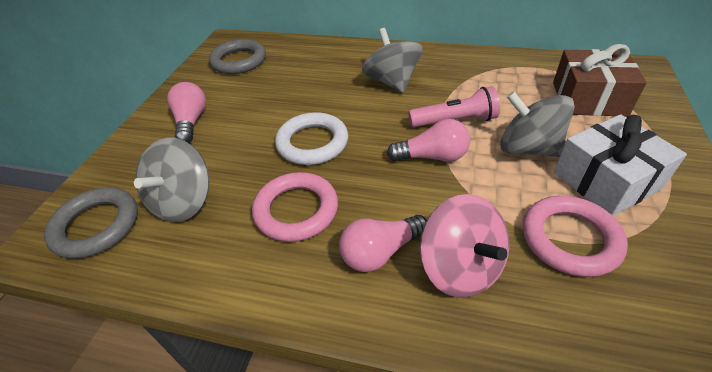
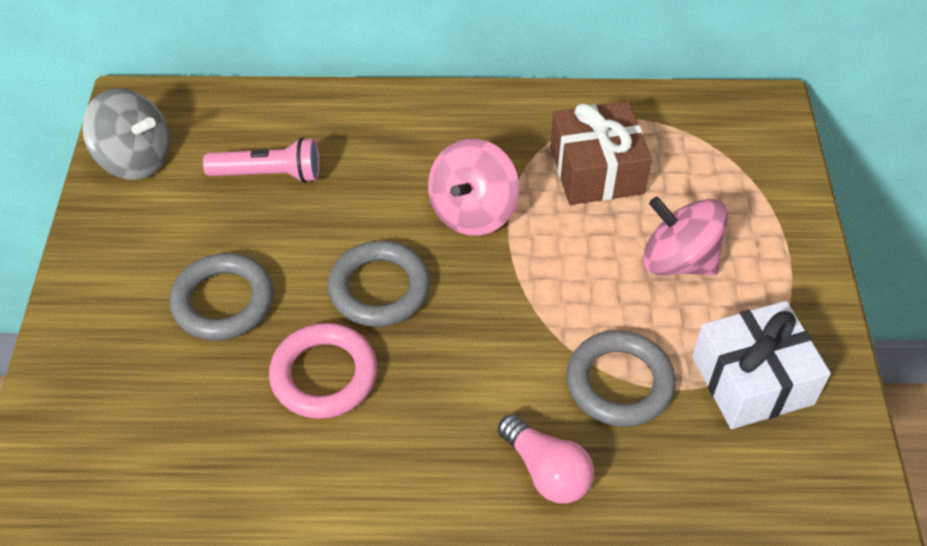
grey ring: 2 -> 3
grey spinning top: 3 -> 1
pink light bulb: 3 -> 1
pink ring: 2 -> 1
pink spinning top: 1 -> 2
white ring: 1 -> 0

